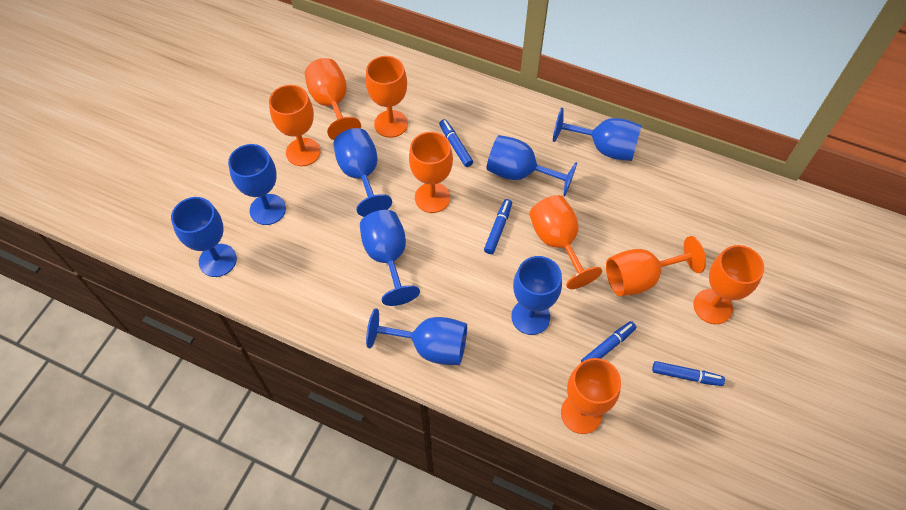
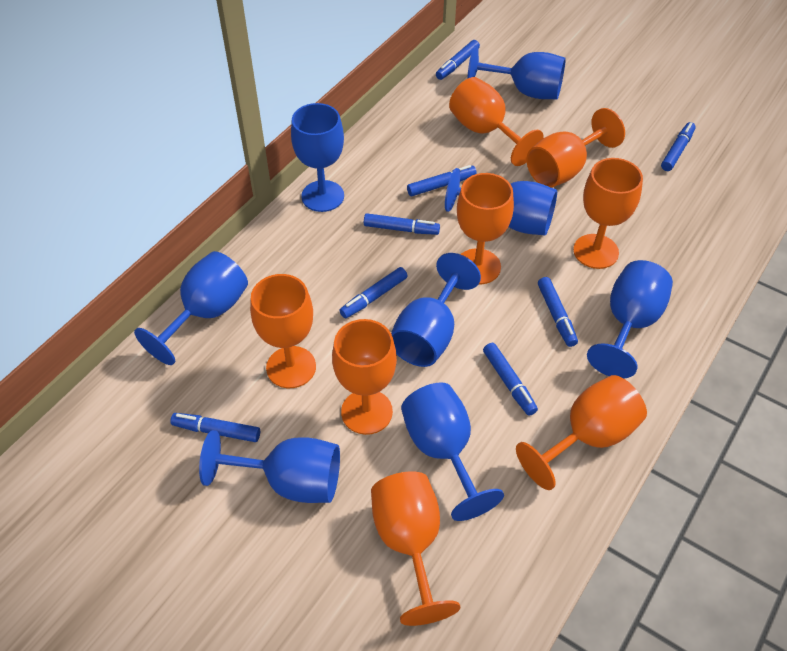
blue marker: 4 -> 8

